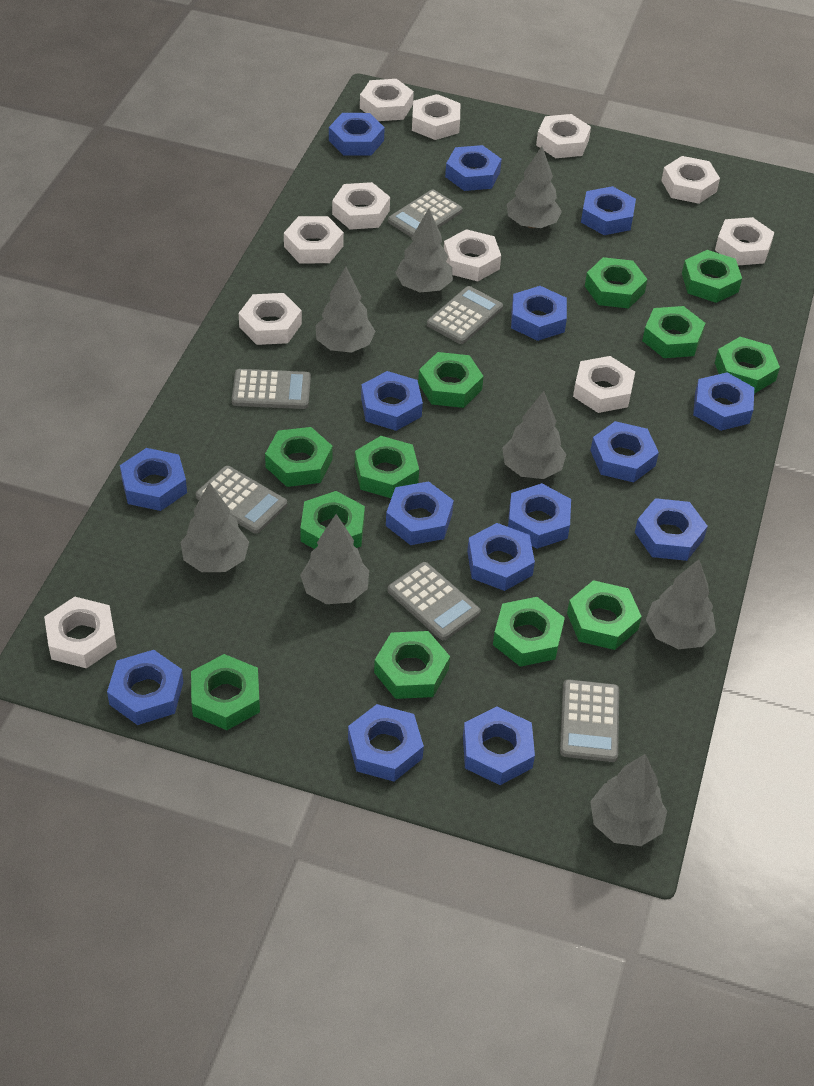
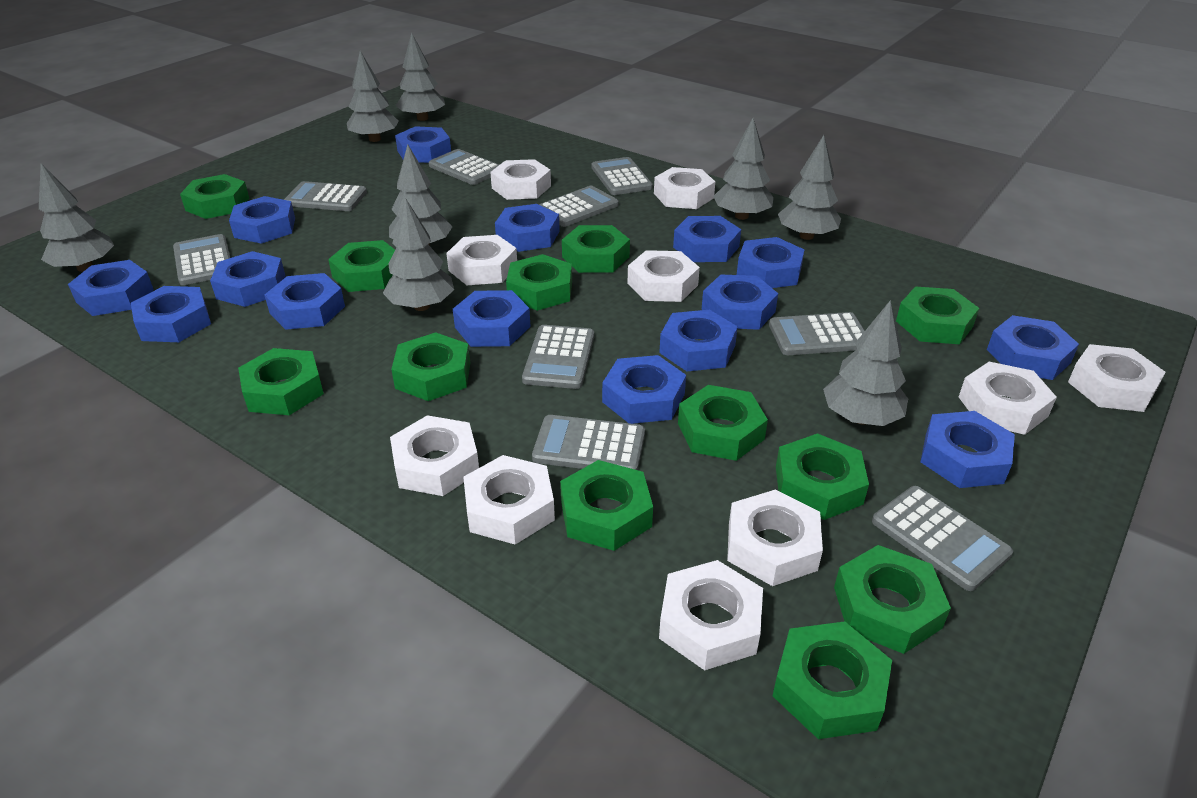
grey calculator: 6 -> 9
white nut: 11 -> 10

